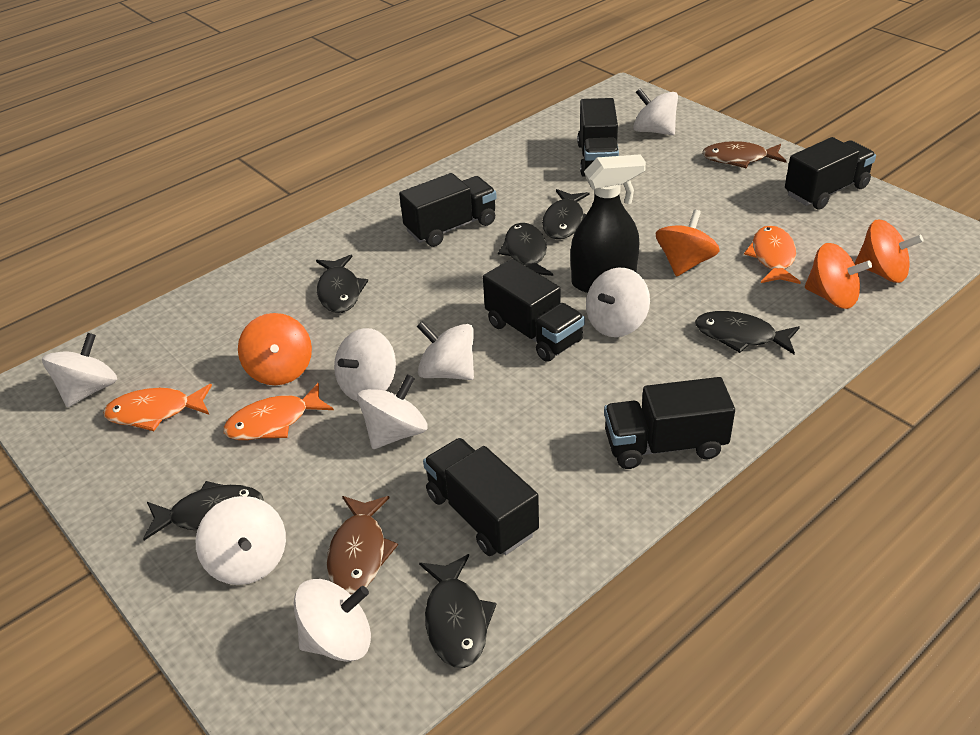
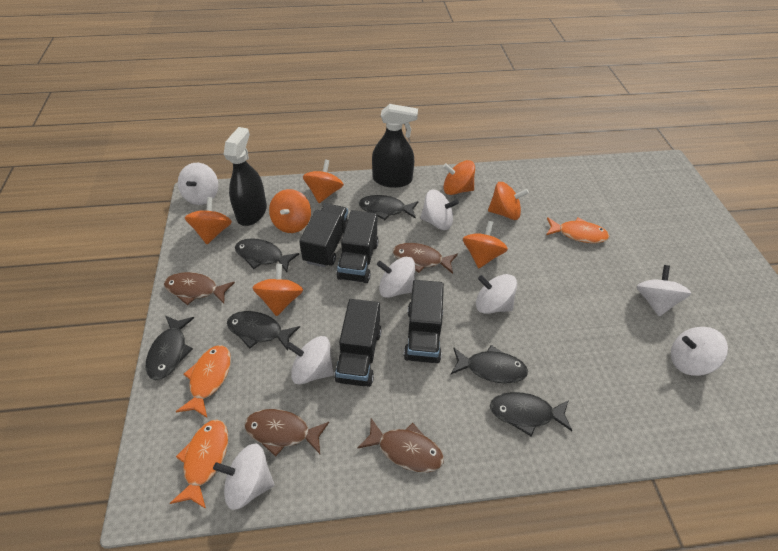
black spray bottle: 1 -> 2
black truck: 6 -> 4
brown fish: 2 -> 4
orange spinning top: 4 -> 7

